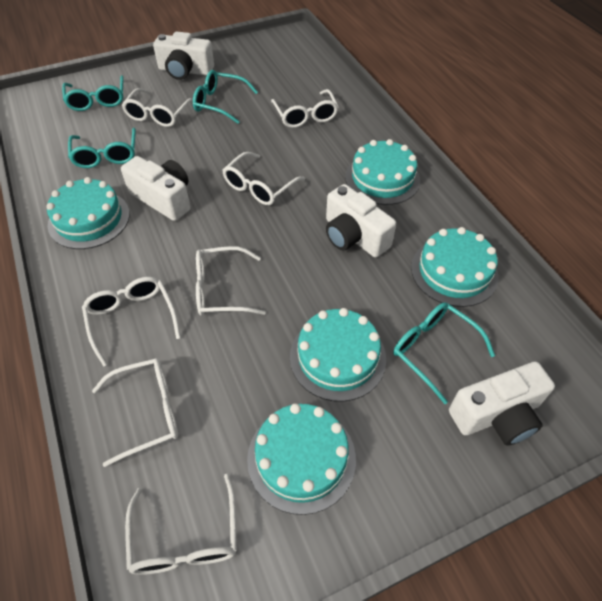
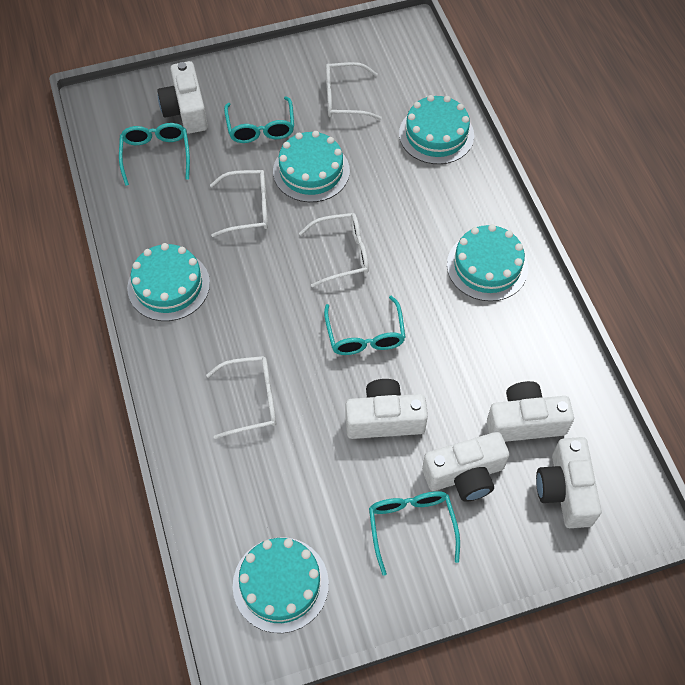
white camera: 4 -> 5
white glasses: 7 -> 4

